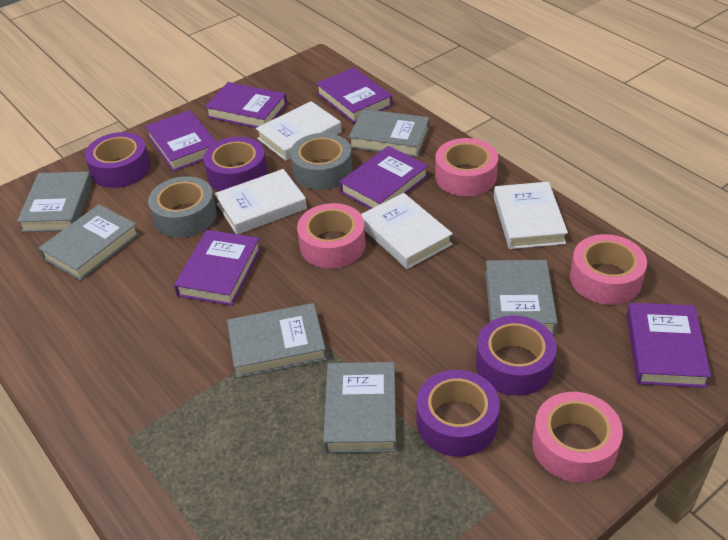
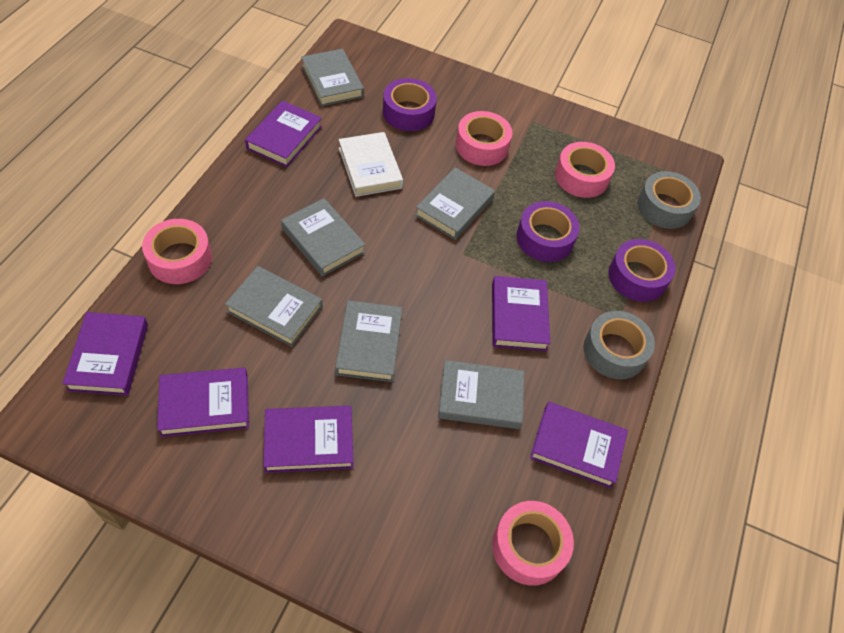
purple tape: 4 -> 3
white book: 4 -> 1

